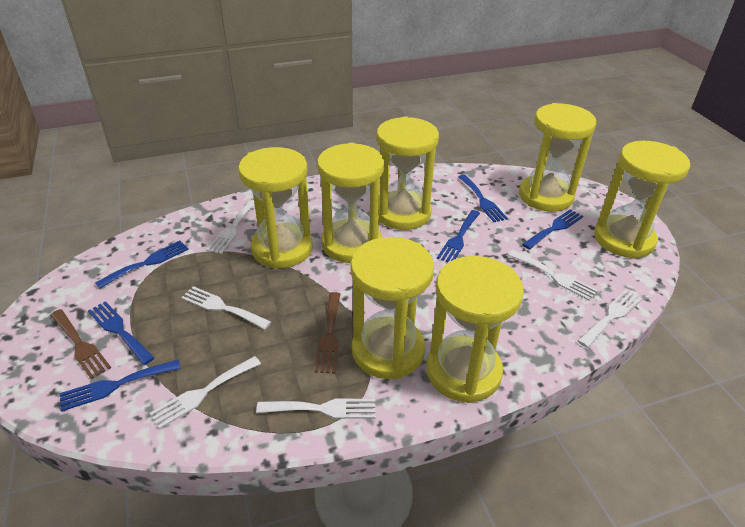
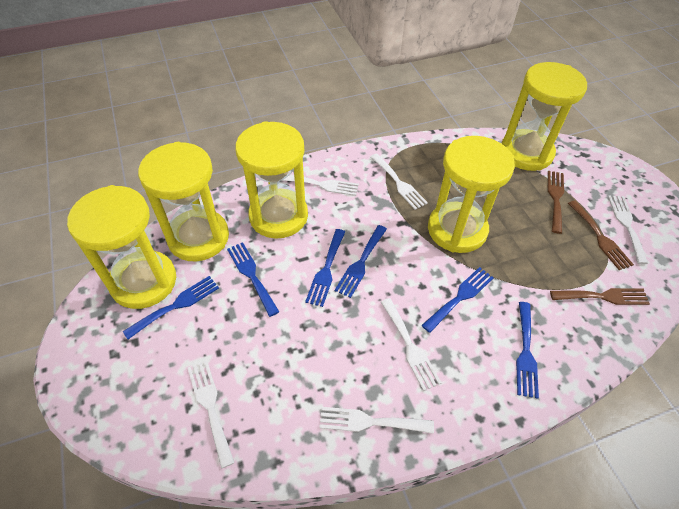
brown fork: 2 -> 3
yellow hourglass: 7 -> 5

